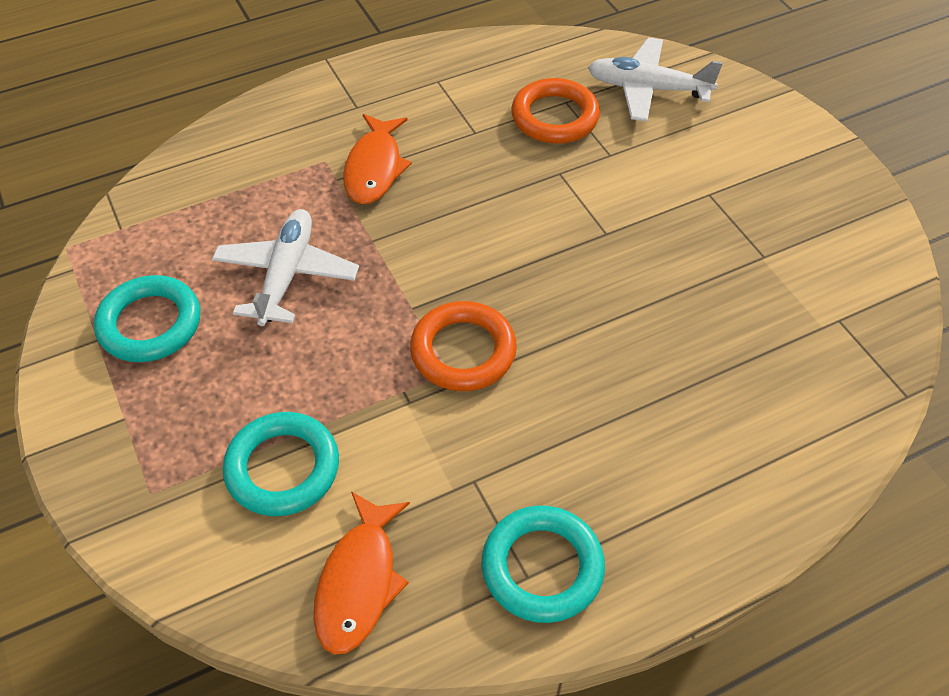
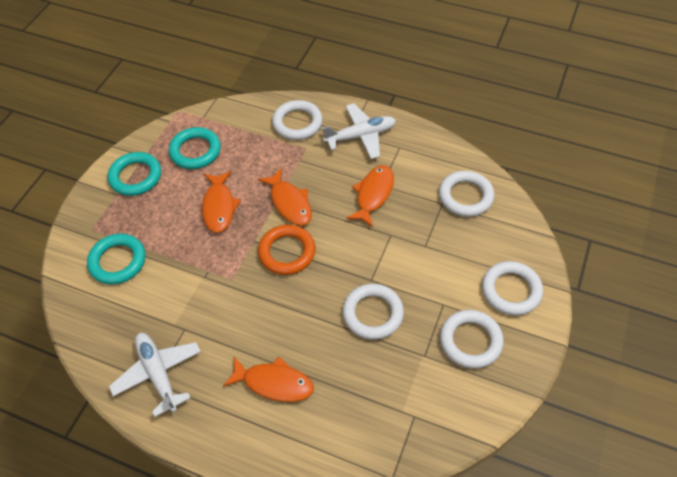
orange fish: 2 -> 4
orange ring: 2 -> 1
white ring: 0 -> 5

